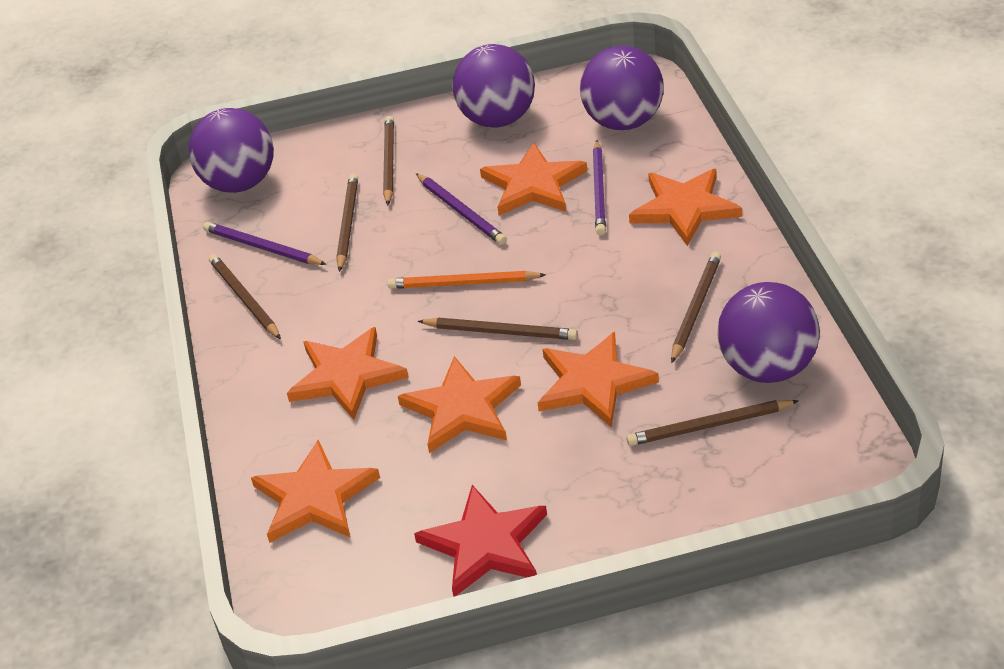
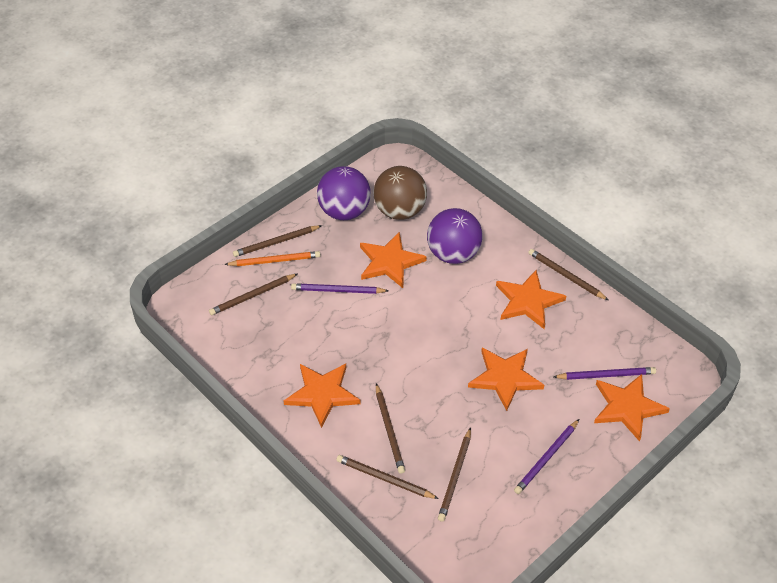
brown ball: 0 -> 1
orange star: 6 -> 5
purple ball: 4 -> 2
red star: 1 -> 0

